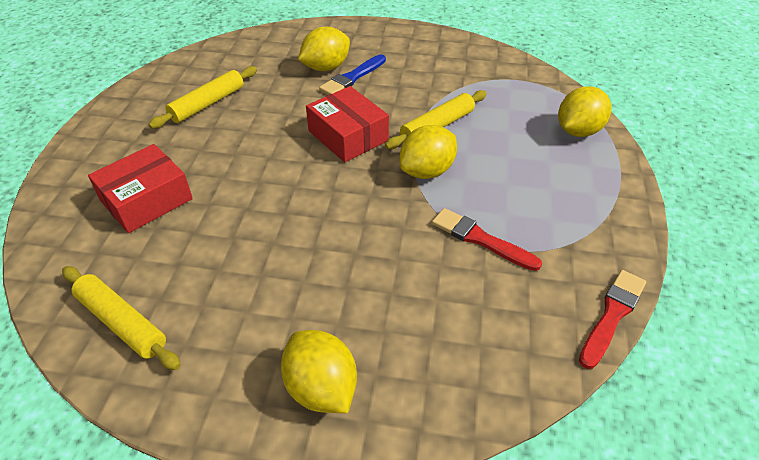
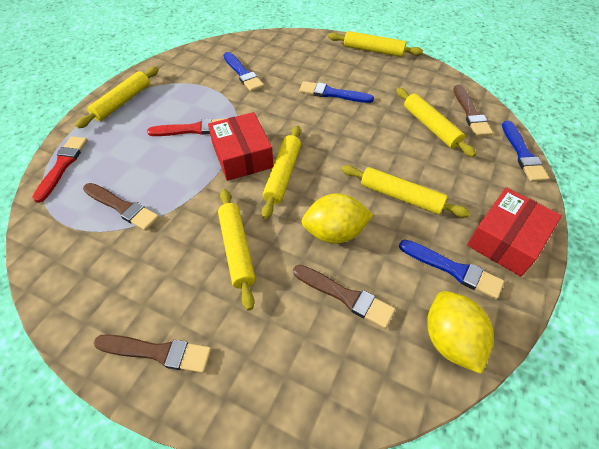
blue brush: 1 -> 4
brown brush: 0 -> 4
yellow lemon: 4 -> 2
yellow rolling pin: 3 -> 6

